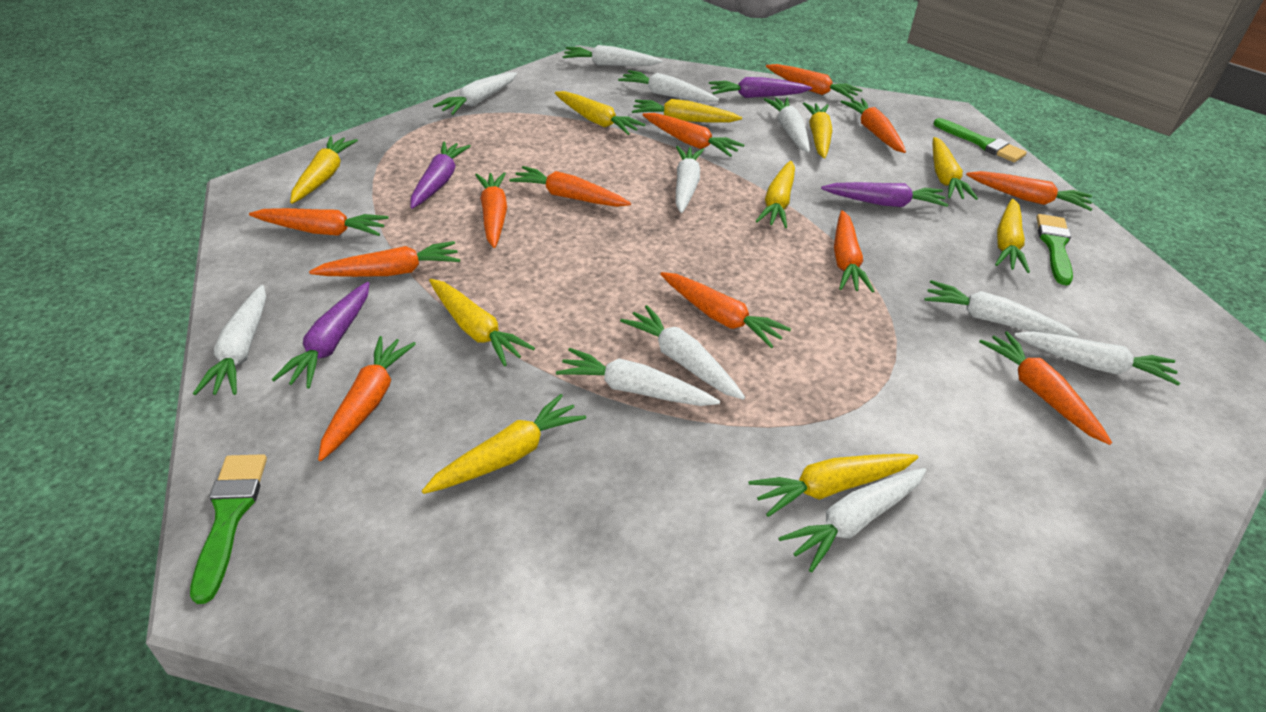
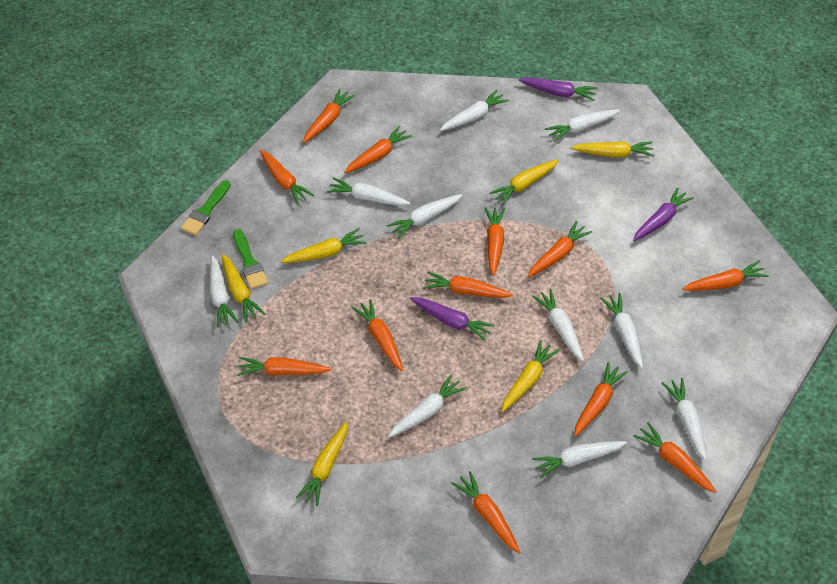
green brush: 3 -> 2
purple carrot: 4 -> 3
white carrot: 11 -> 10
yellow carrot: 10 -> 6

